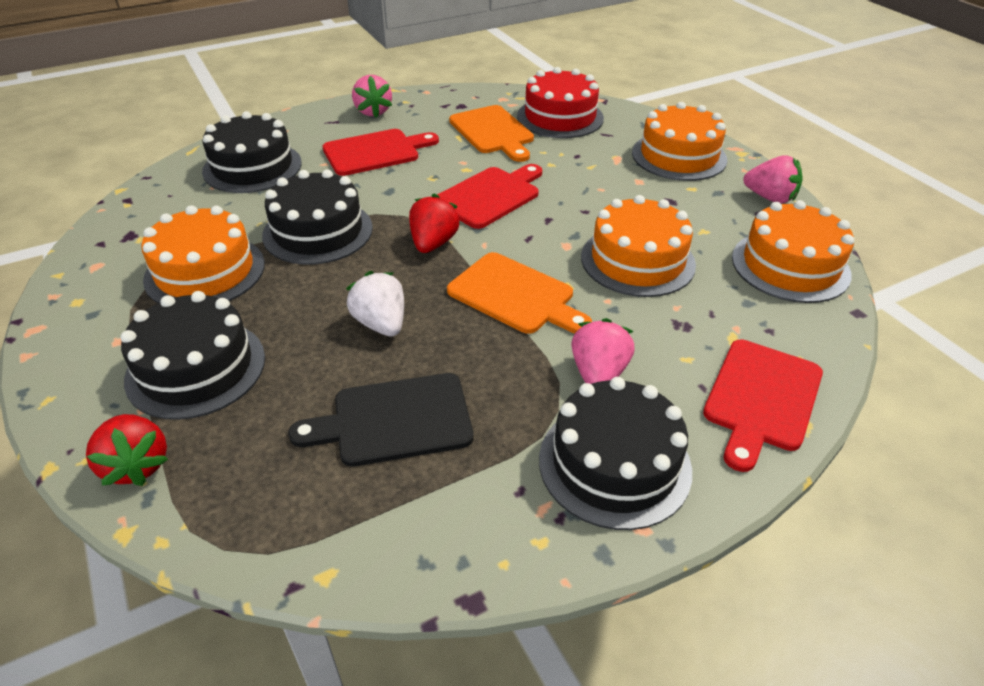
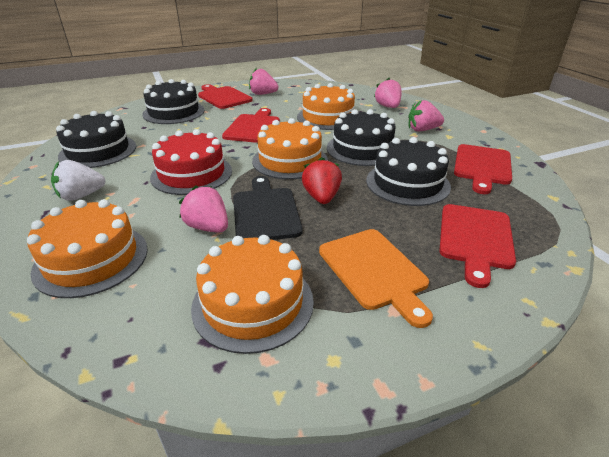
orange cutting board: 2 -> 1
pink strawberry: 3 -> 4
red cutting board: 3 -> 4
red strawberry: 2 -> 1

